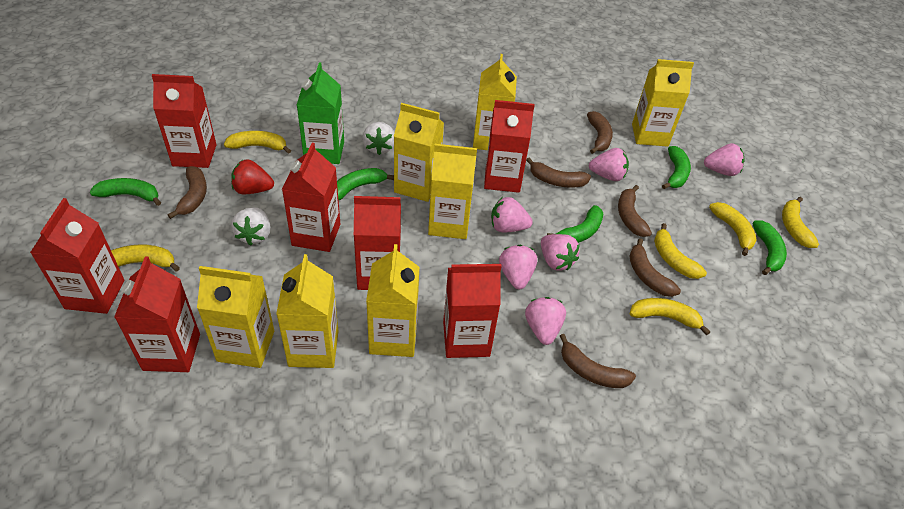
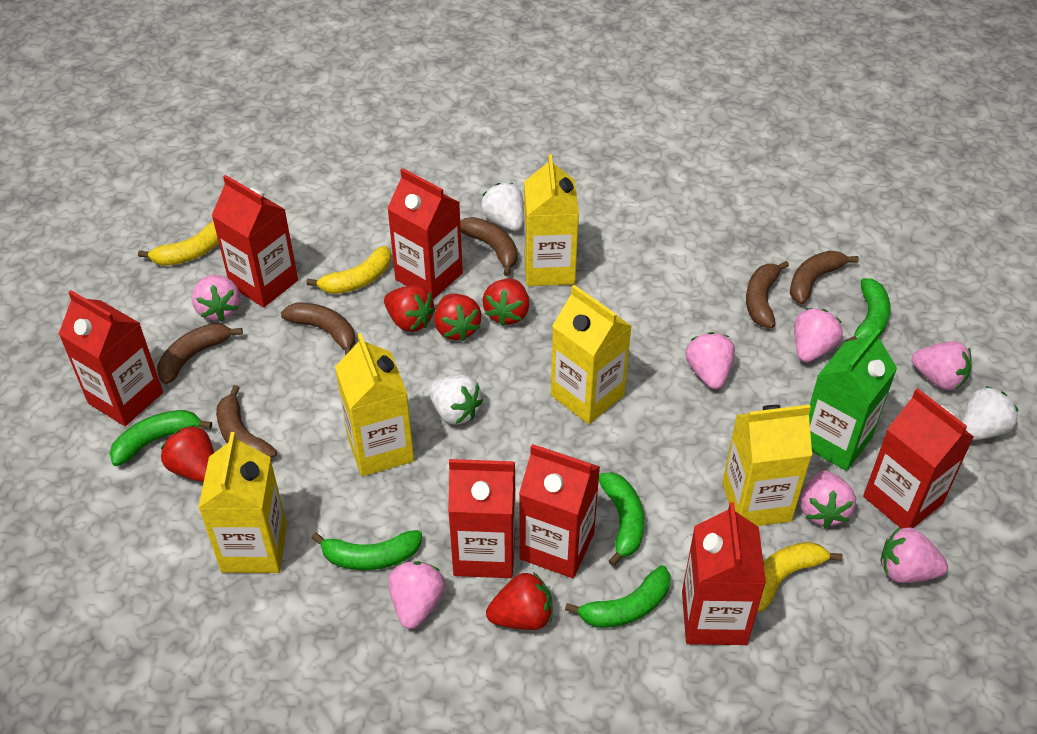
pink strawberry: 6 -> 7
red strawberry: 1 -> 5
white strawberry: 2 -> 3
yellow banana: 6 -> 3
yellow carton: 7 -> 5

